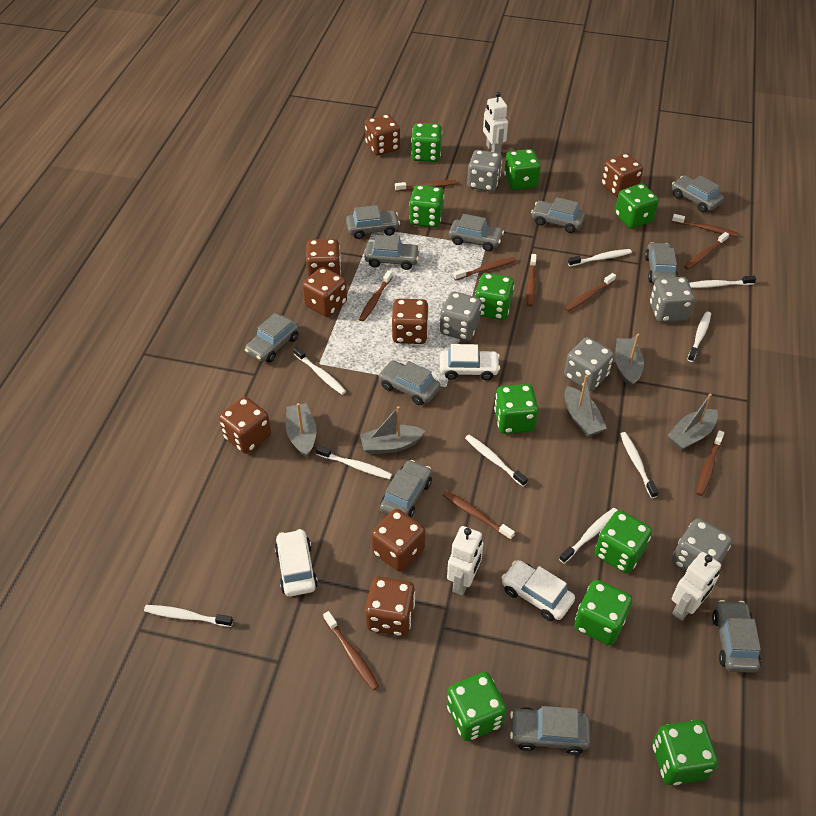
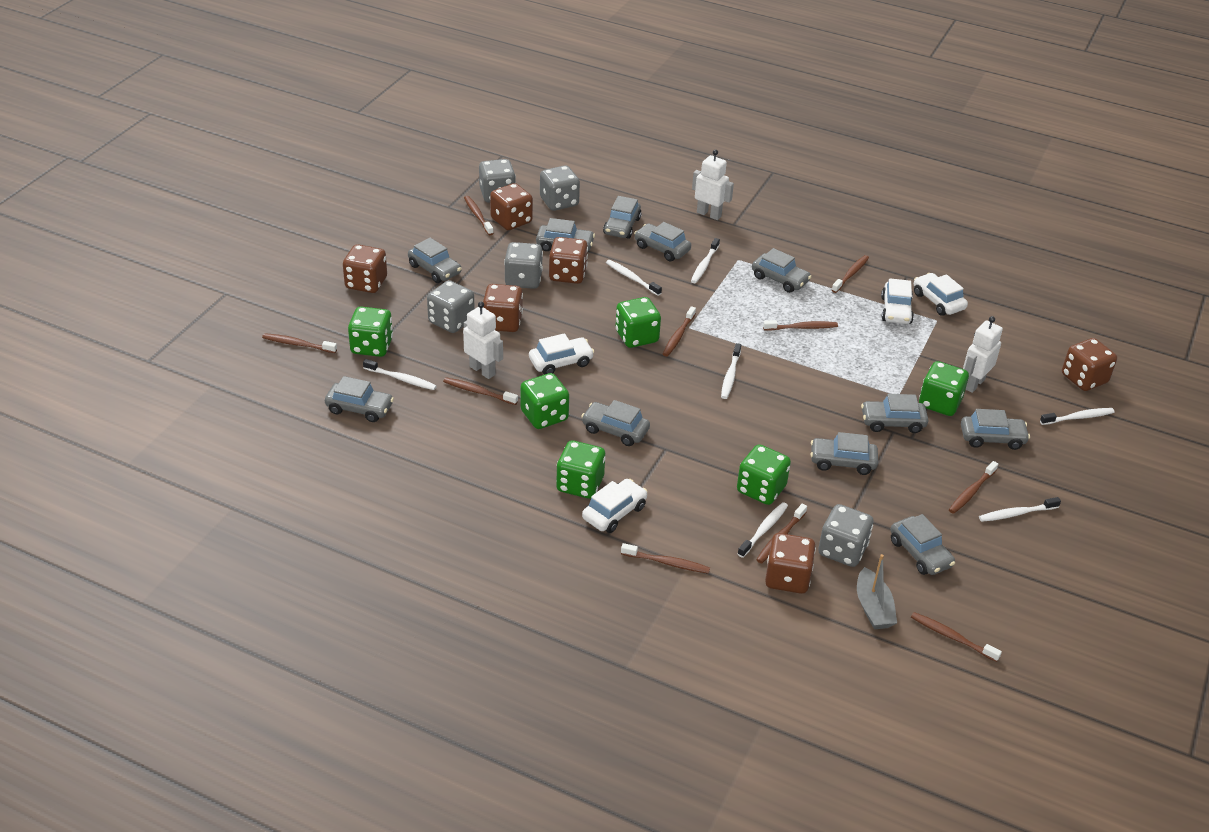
brown dice: 8 -> 6
green dice: 10 -> 6
grey boat: 5 -> 1
white car: 3 -> 4
white toothbrush: 9 -> 7

